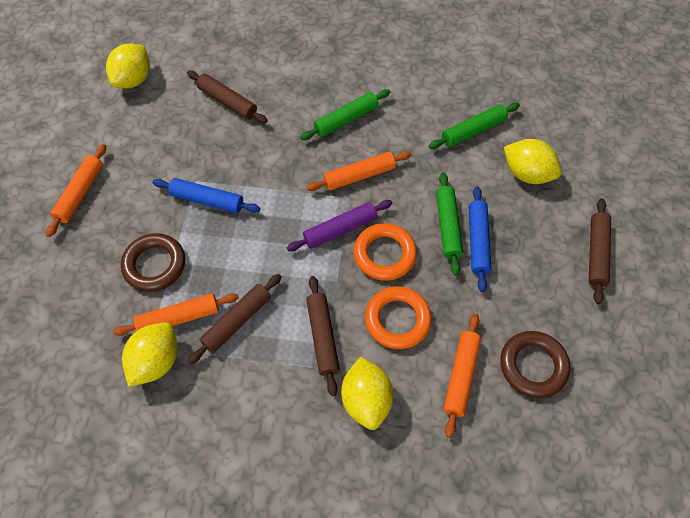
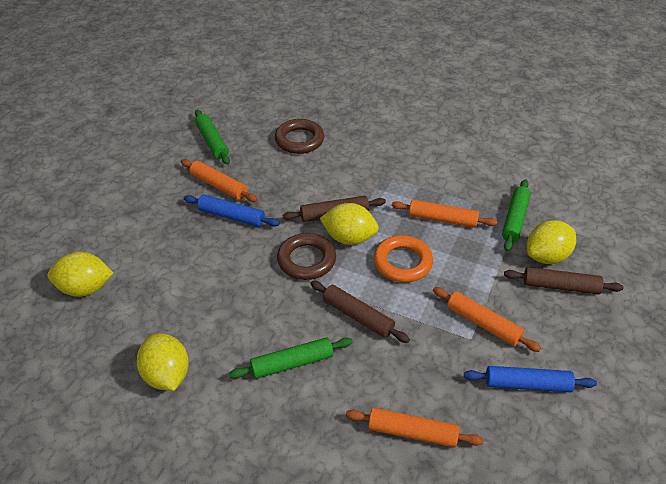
brown rolling pin: 4 -> 3
orange ring: 2 -> 1
purple rolling pin: 1 -> 0

